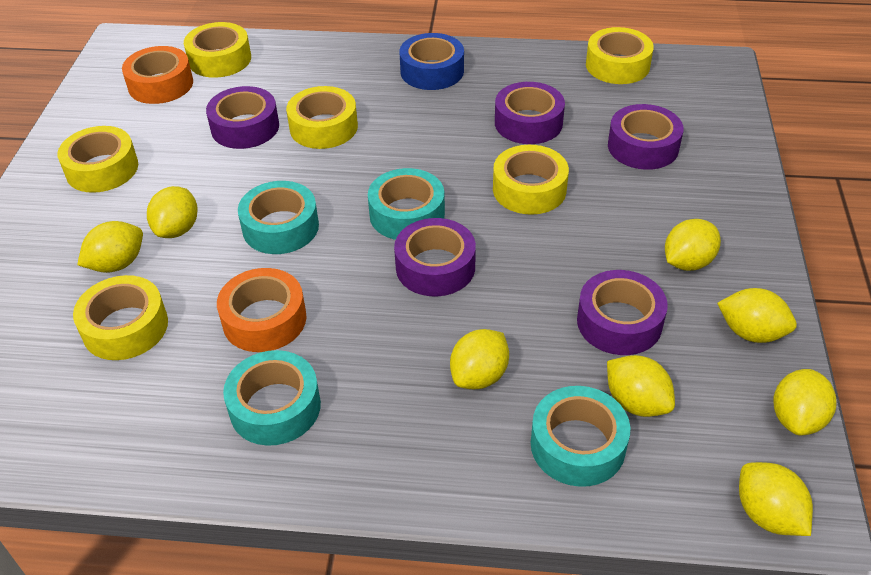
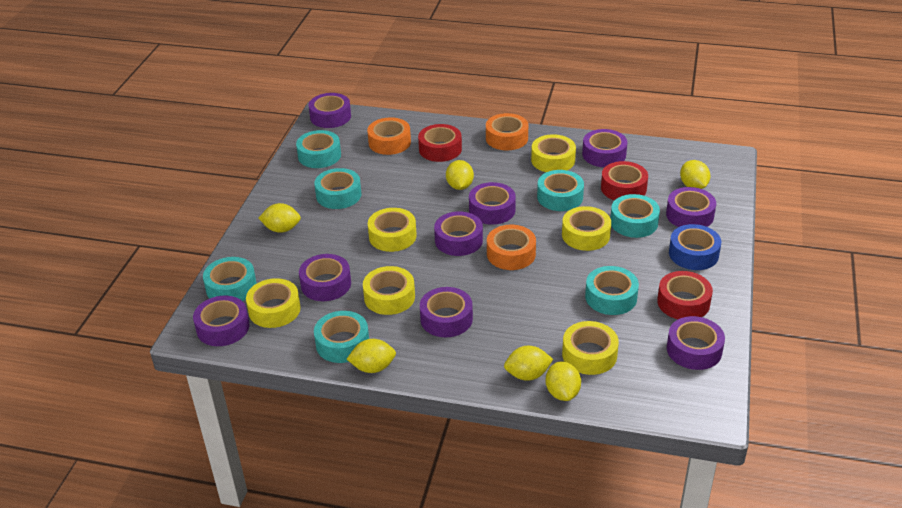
orange tape: 2 -> 3
purple tape: 5 -> 9
red tape: 0 -> 3
turquoise tape: 4 -> 7
yellow lemon: 8 -> 6

